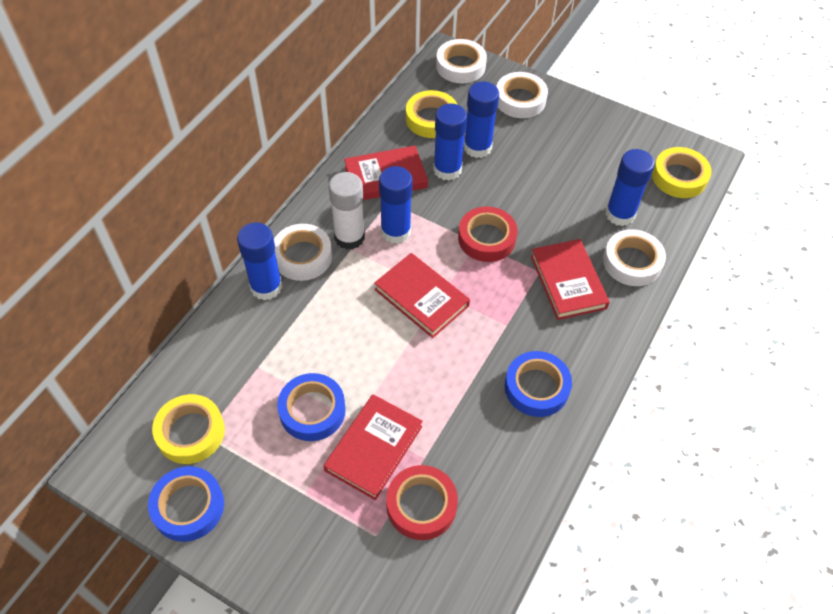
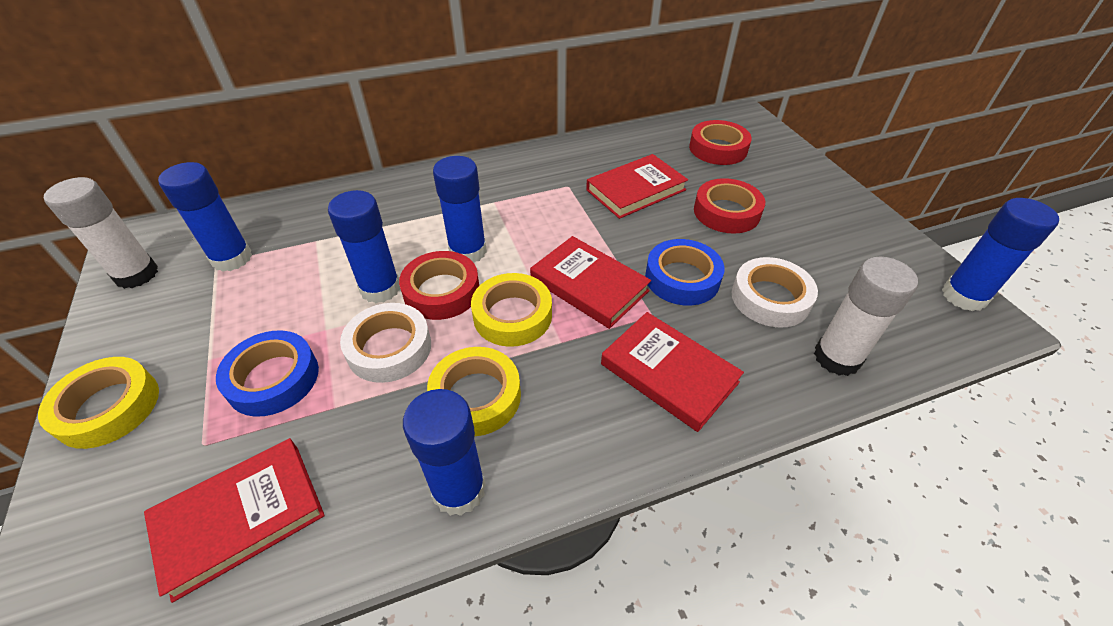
blue tape: 3 -> 2
red tape: 2 -> 3
white glue stick: 1 -> 2
white tape: 4 -> 2

